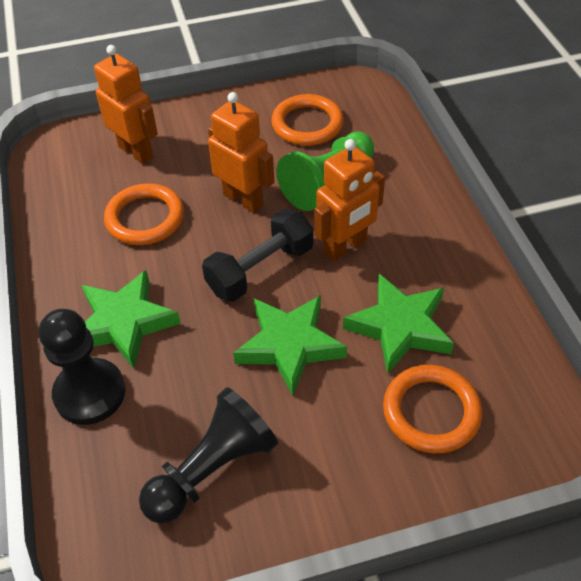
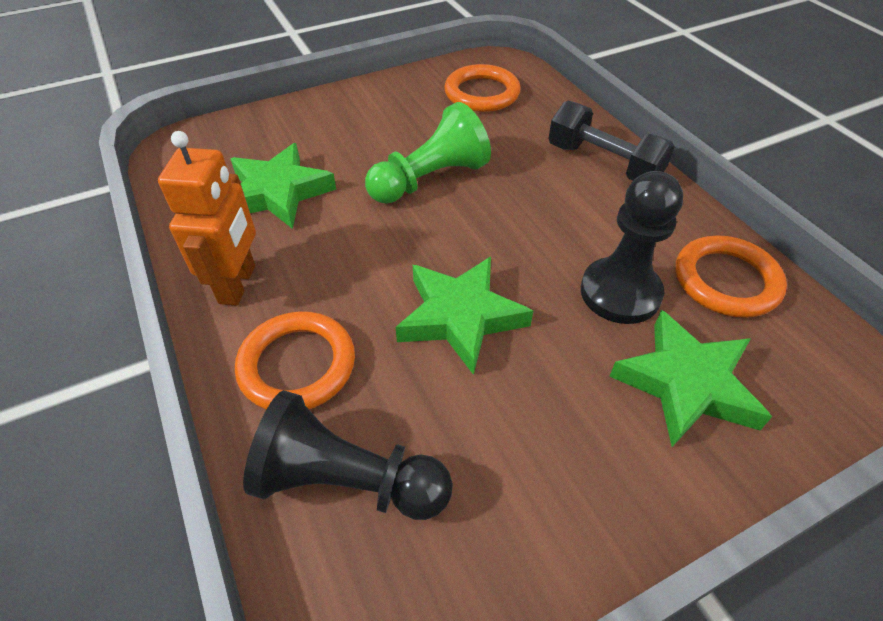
orange robot: 3 -> 1

